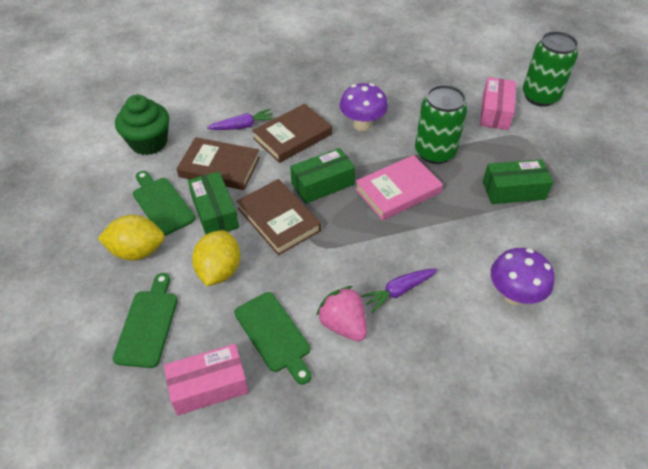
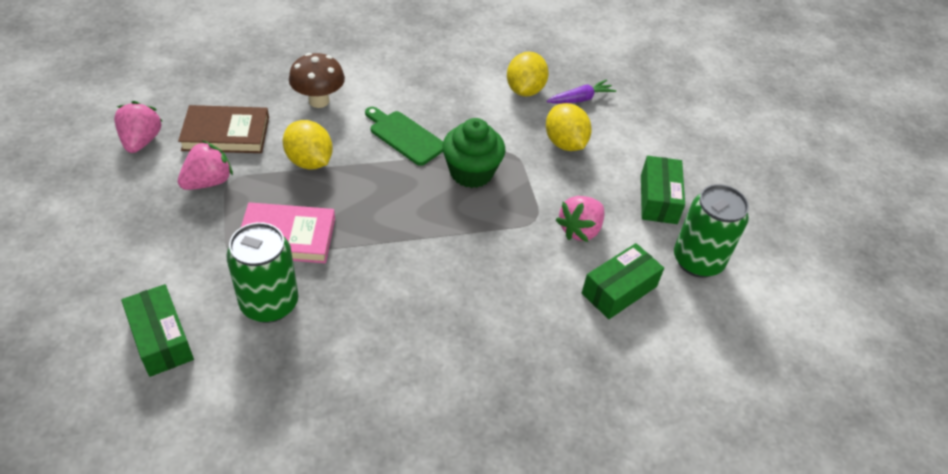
brown book: 3 -> 1
brown mushroom: 0 -> 1
green cutting board: 3 -> 1
pink box: 2 -> 0
pink strawberry: 1 -> 3
purple carrot: 2 -> 1
purple mushroom: 2 -> 0
yellow lemon: 2 -> 3

